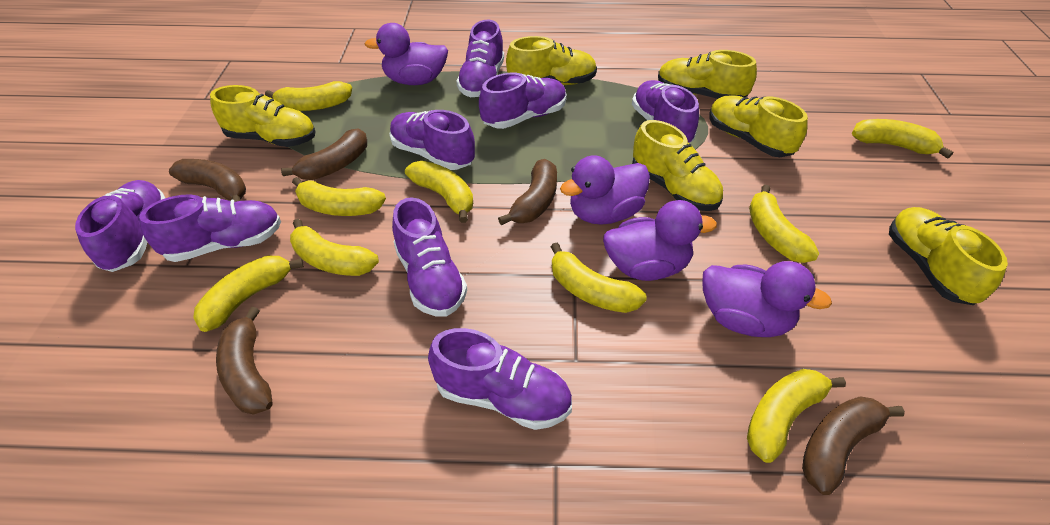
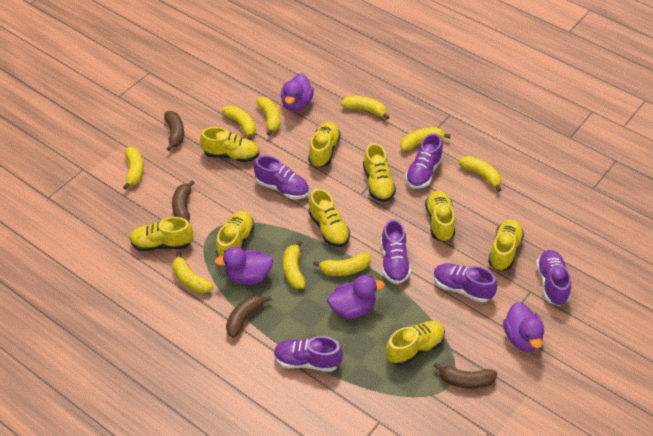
brown banana: 5 -> 4
purple shoe: 8 -> 6
yellow shoe: 6 -> 9

